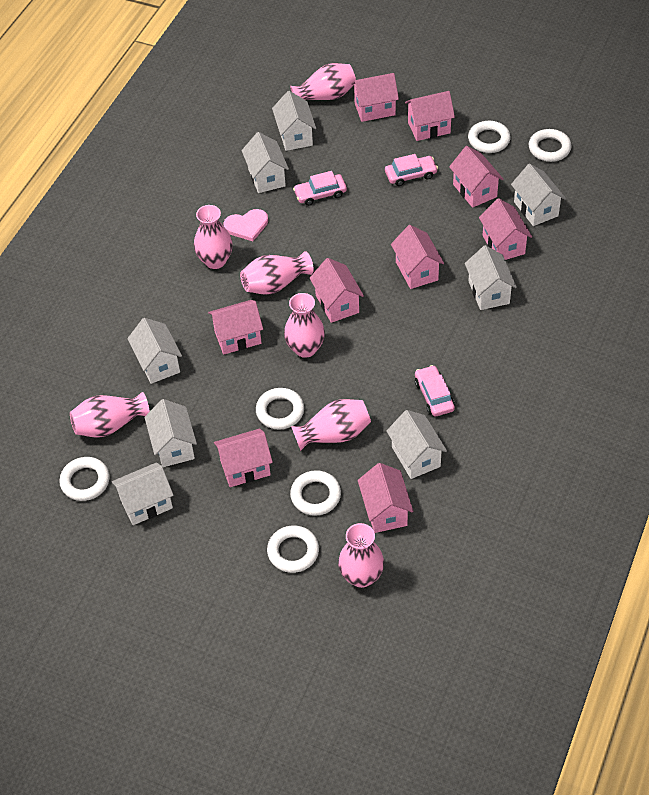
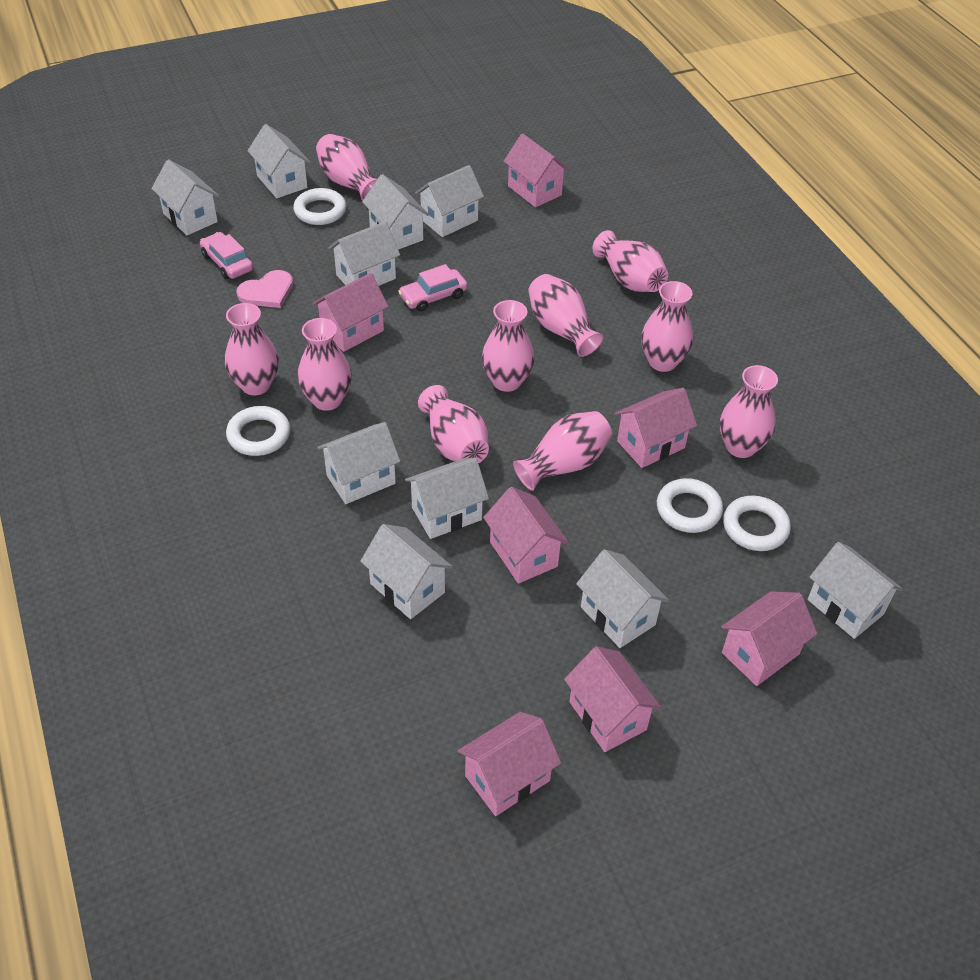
pink car: 3 -> 2
pink house: 9 -> 7
pink vase: 7 -> 10
white house: 8 -> 10
white ring: 6 -> 4

